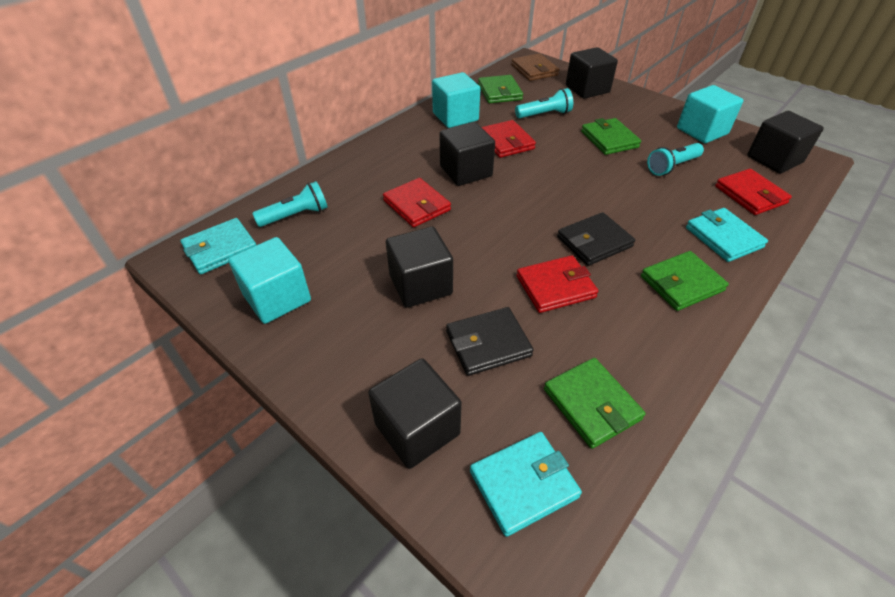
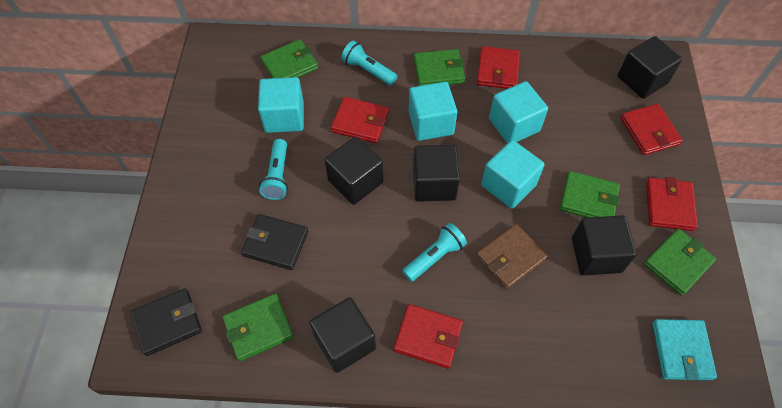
green wallet: 4 -> 5
red wallet: 4 -> 5
turquoise cube: 3 -> 4
turquoise wallet: 3 -> 1

